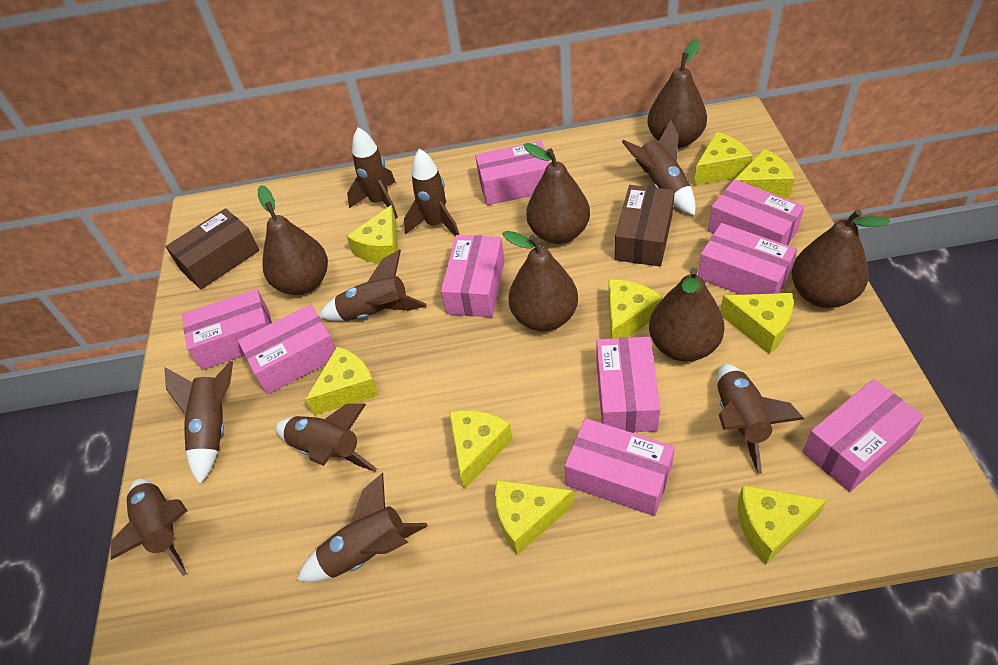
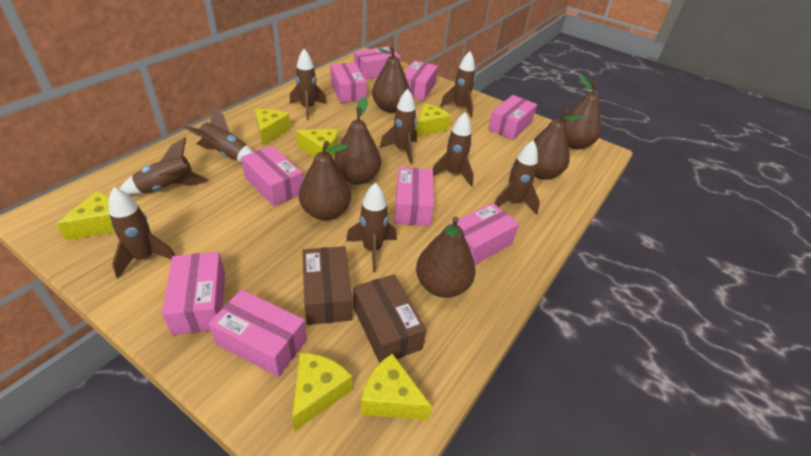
yellow cheese: 9 -> 6

